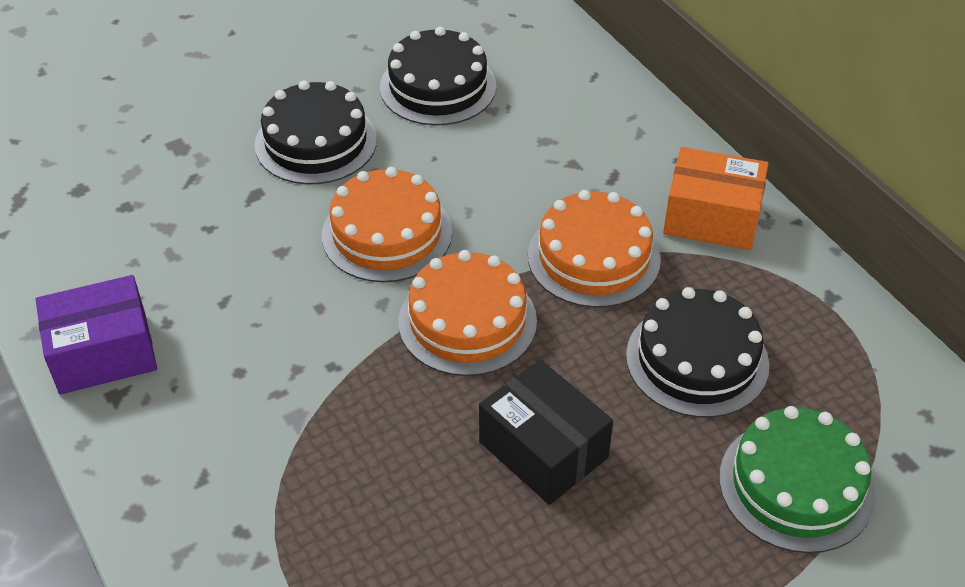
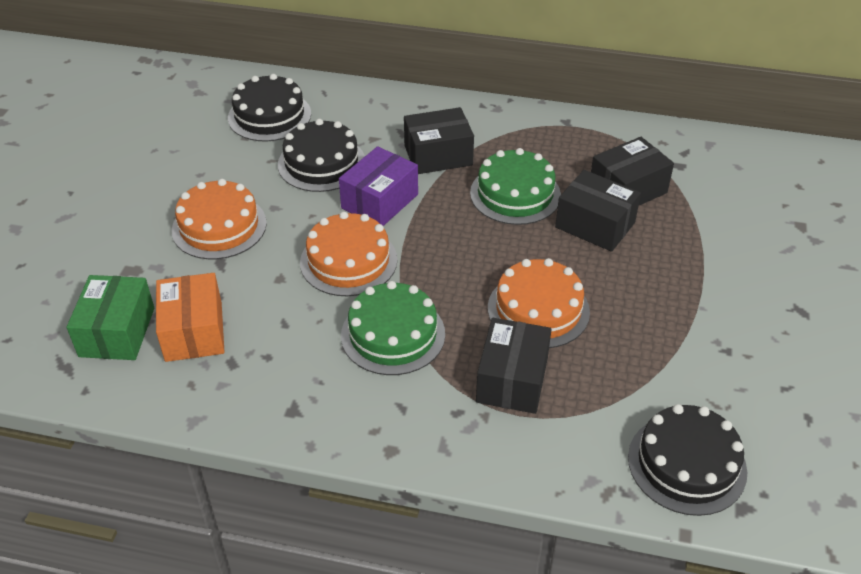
black box: 1 -> 4
green box: 0 -> 1
green cake: 1 -> 2

